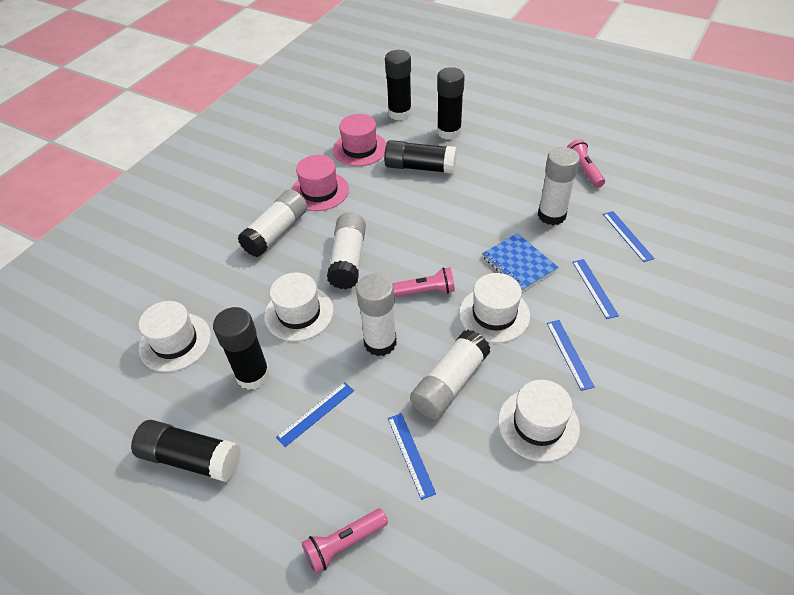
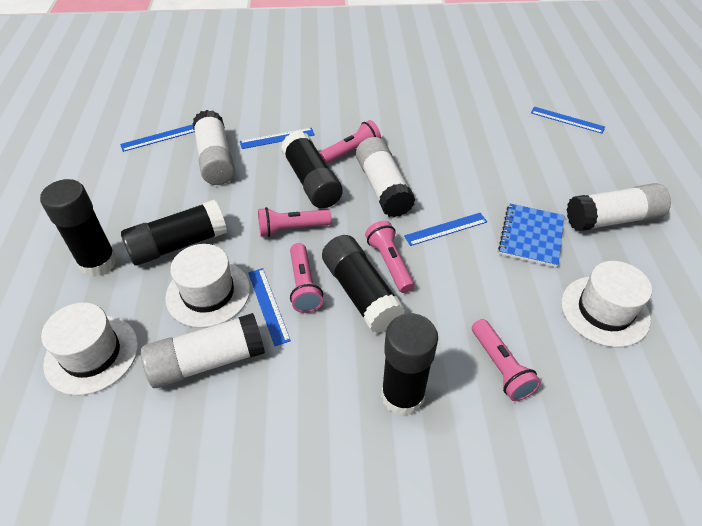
pink flashlight: 3 -> 5
pink hat: 2 -> 0
white glue stick: 5 -> 4
white hat: 4 -> 3

